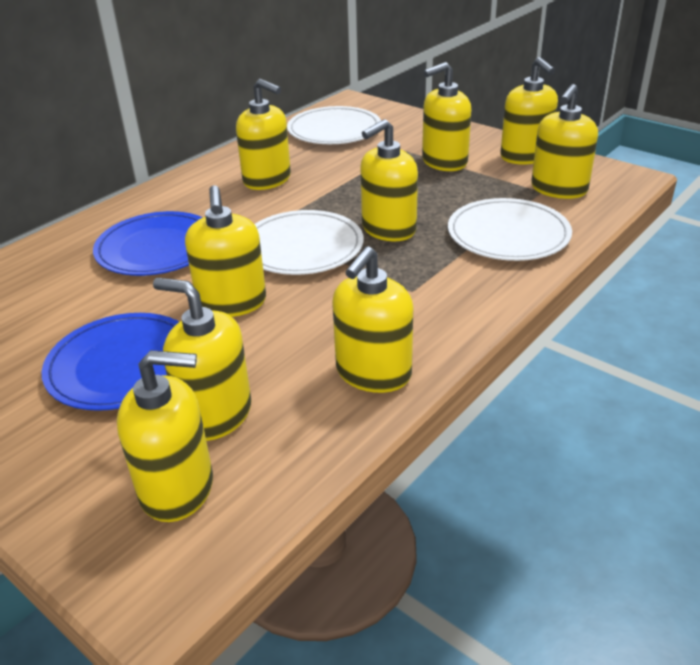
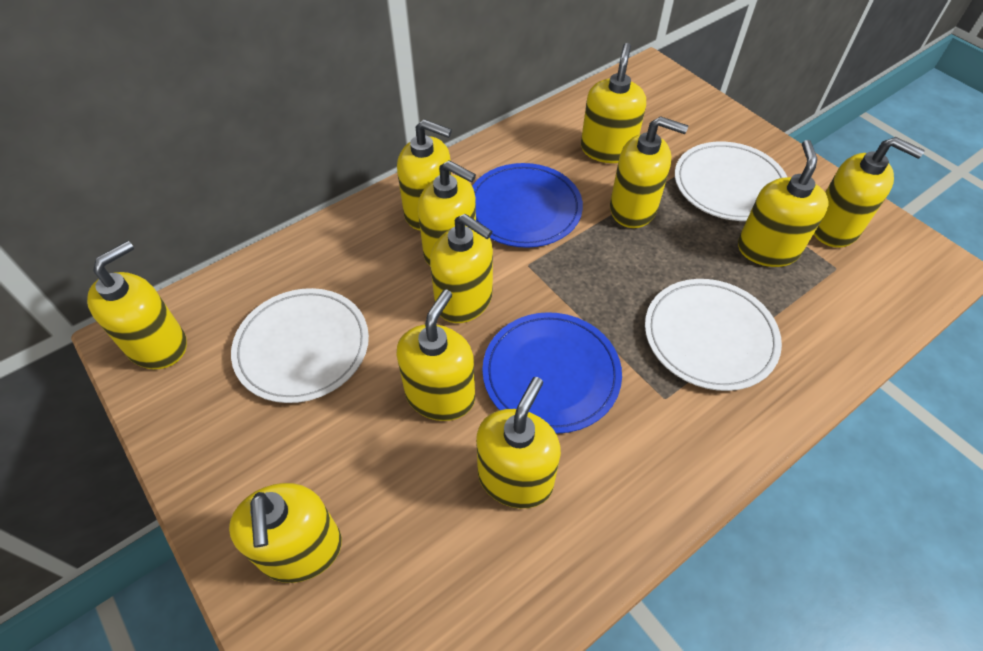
yellow soap dispenser: 9 -> 11

